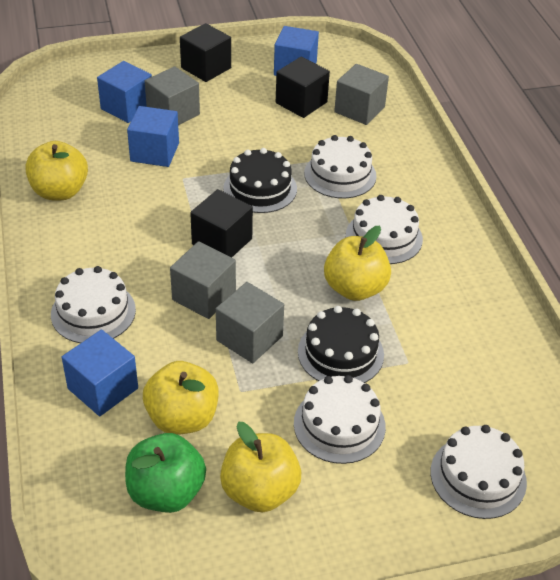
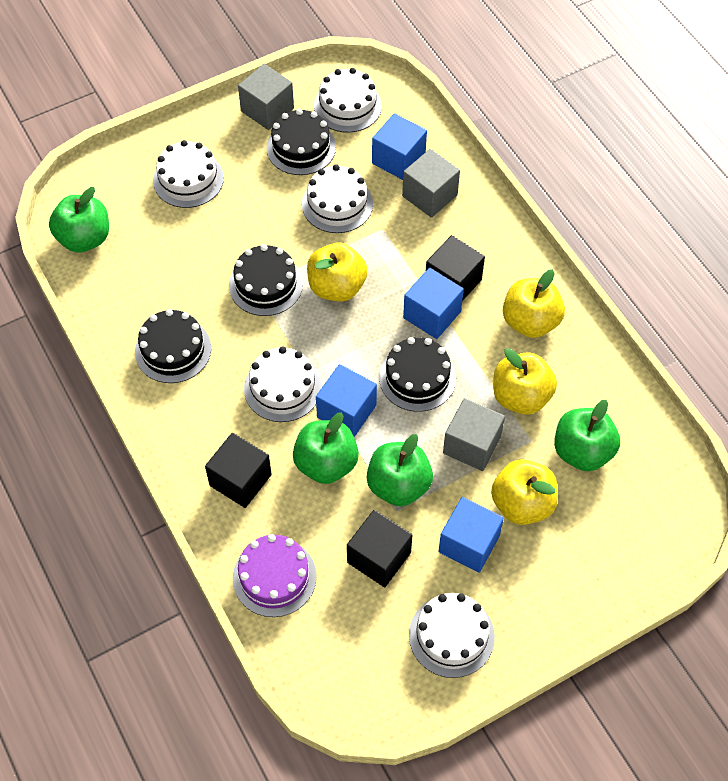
black cake: 2 -> 4
green apple: 1 -> 4
grey cube: 4 -> 3
purple cake: 0 -> 1

